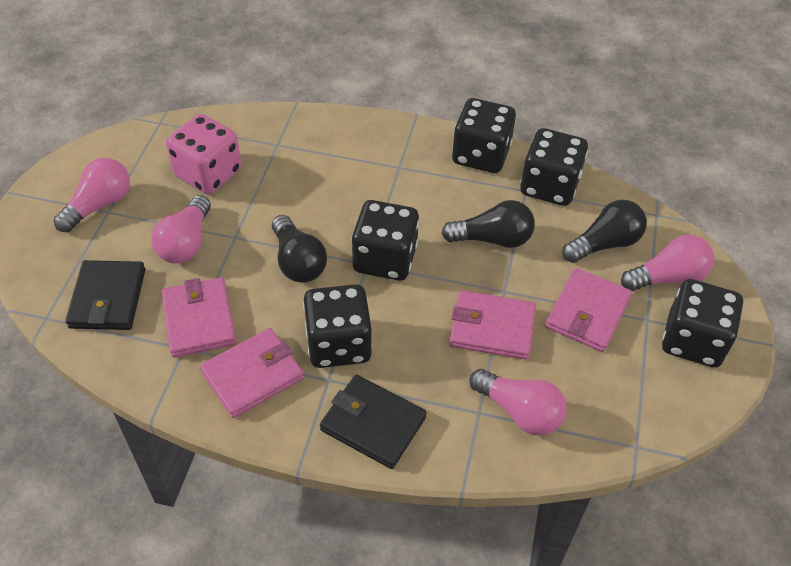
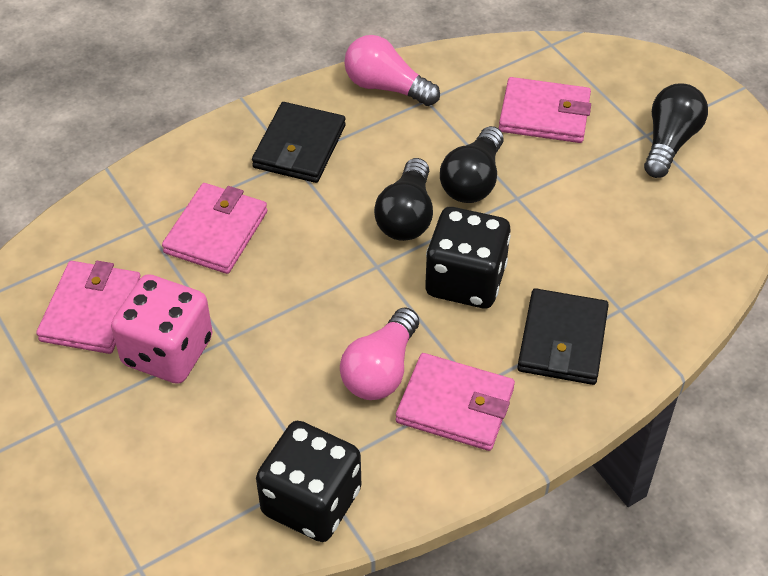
black dice: 5 -> 2
pink light bulb: 4 -> 2

